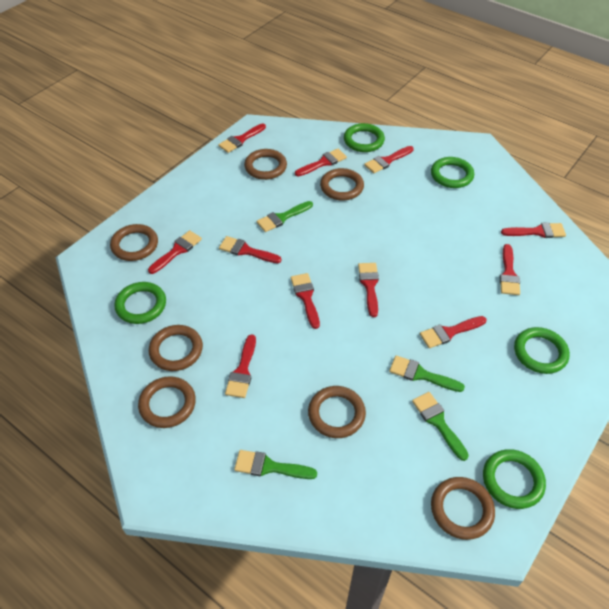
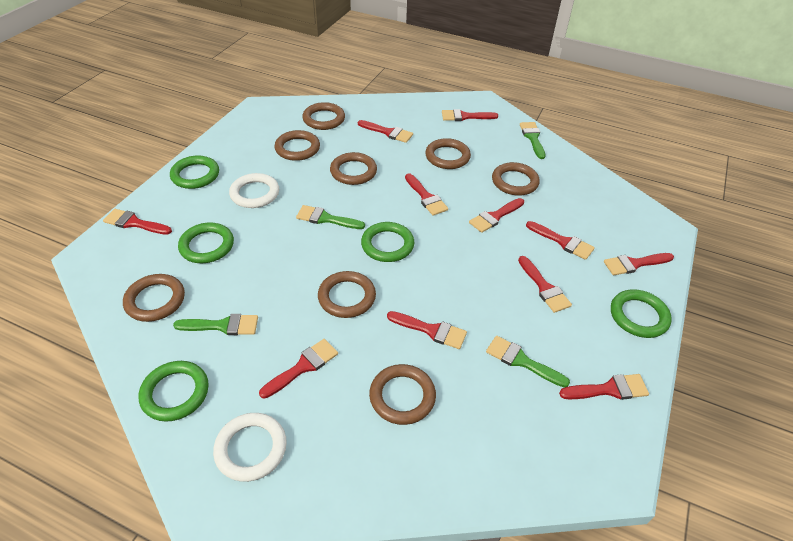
brown ring: 7 -> 8
white ring: 0 -> 2

